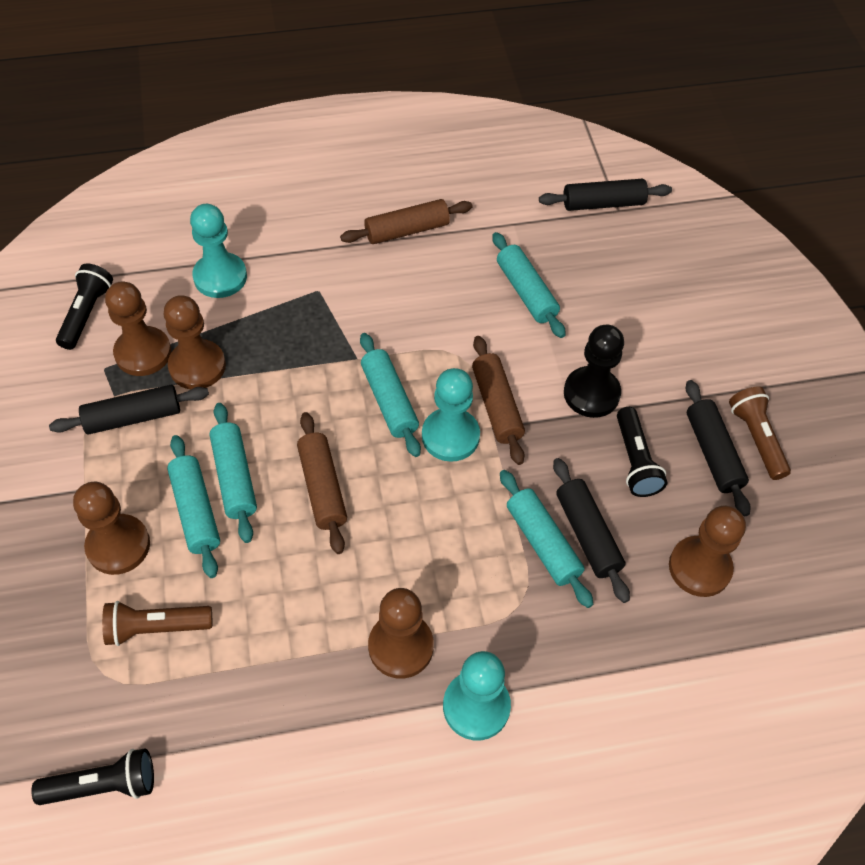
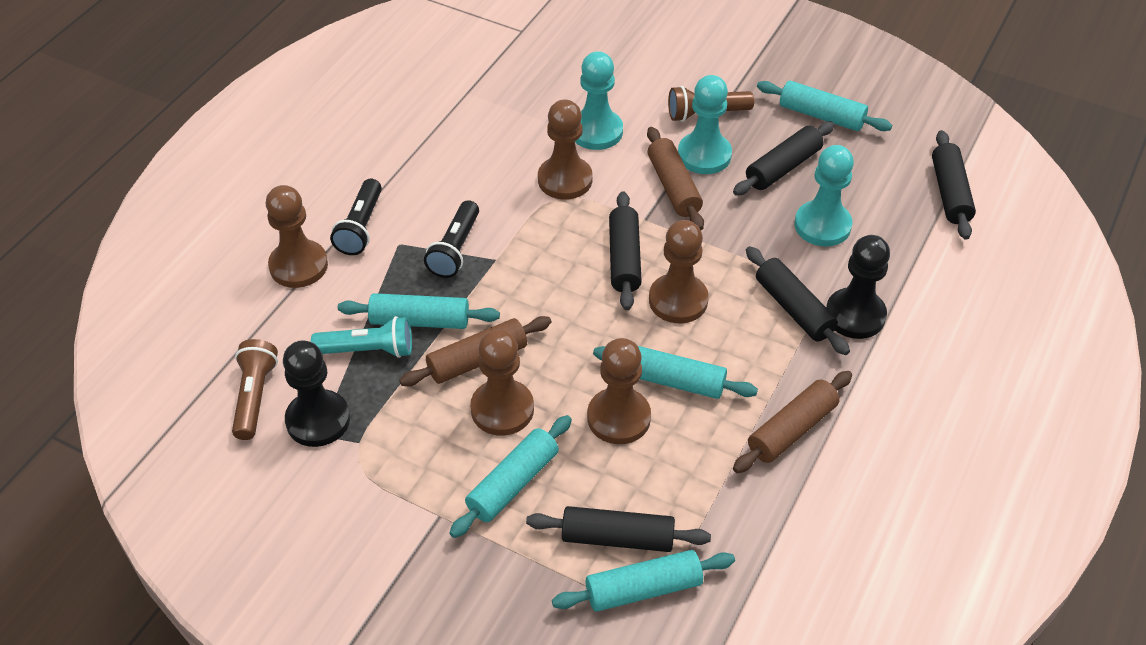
black flashlight: 3 -> 2
black pawn: 1 -> 2
black rolling pin: 4 -> 5
turquoise flashlight: 0 -> 1

